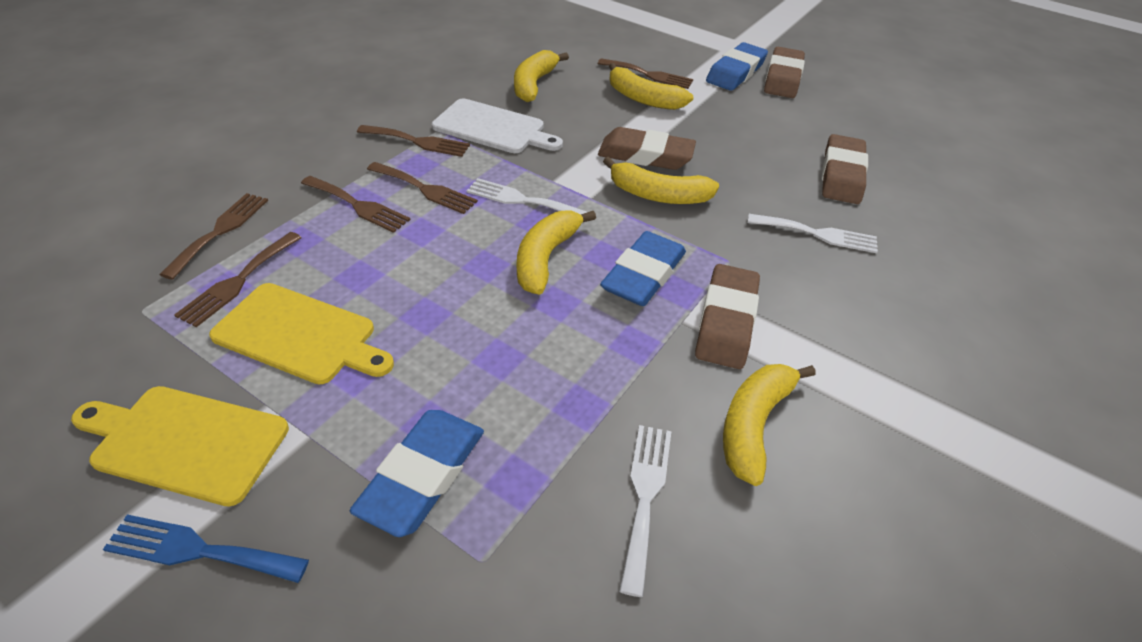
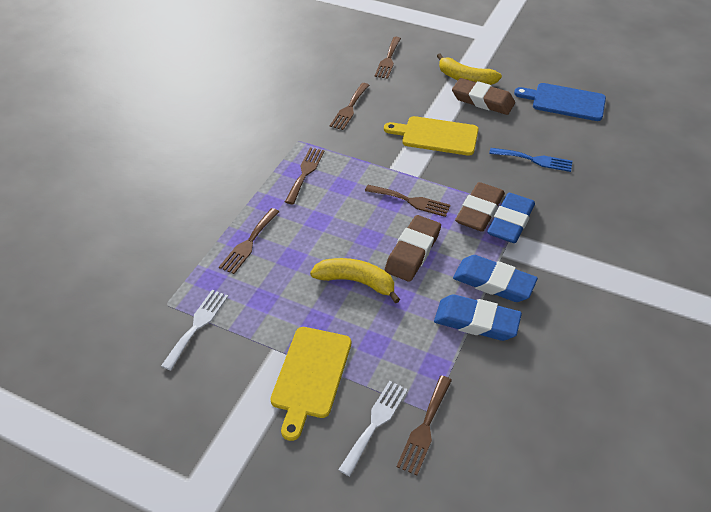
blue cutting board: 0 -> 1
brown eraser: 4 -> 3
white cutting board: 1 -> 0
white fork: 3 -> 2
yellow banana: 5 -> 2

